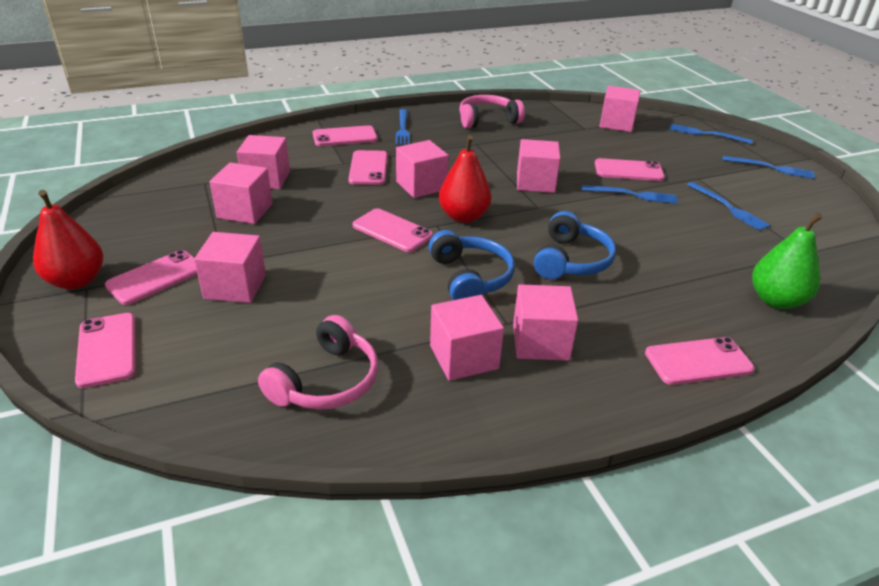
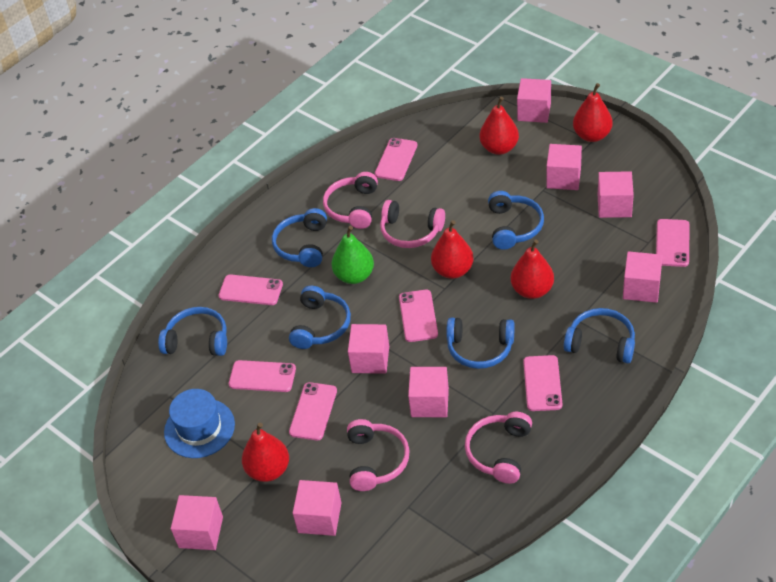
blue fork: 5 -> 0
blue hat: 0 -> 1
blue headphones: 2 -> 6
pink headphones: 2 -> 4
red pear: 2 -> 5

